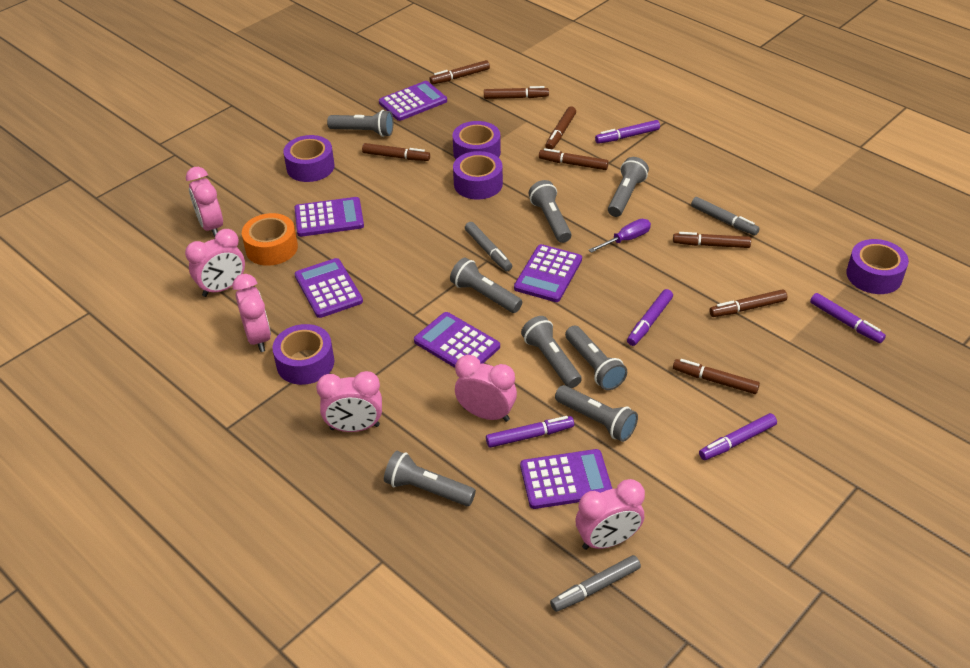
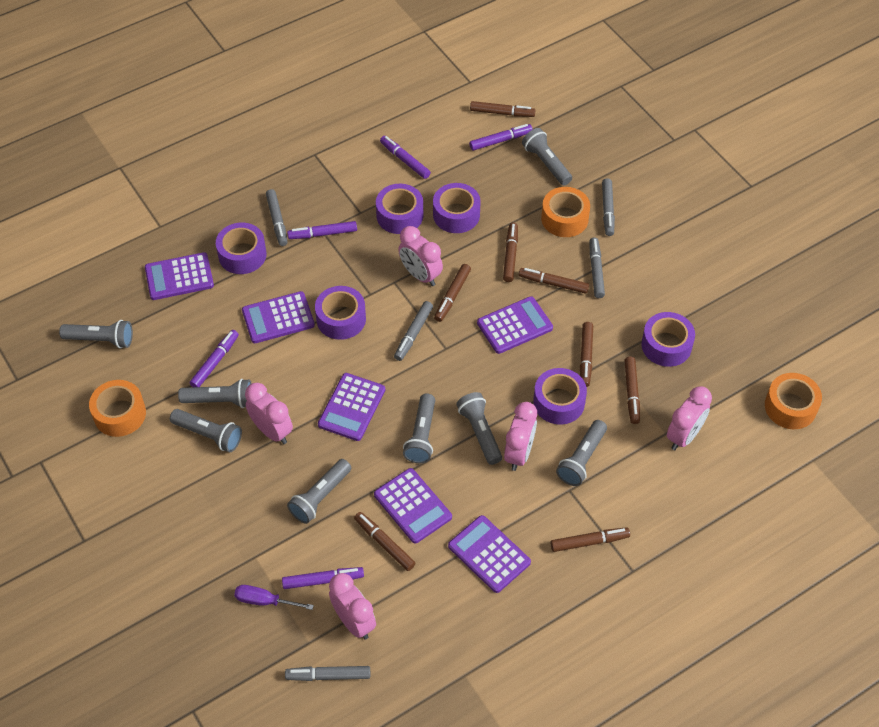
grey marker: 3 -> 5
orange tape: 1 -> 3
pink clock: 6 -> 5
purple tape: 5 -> 6

